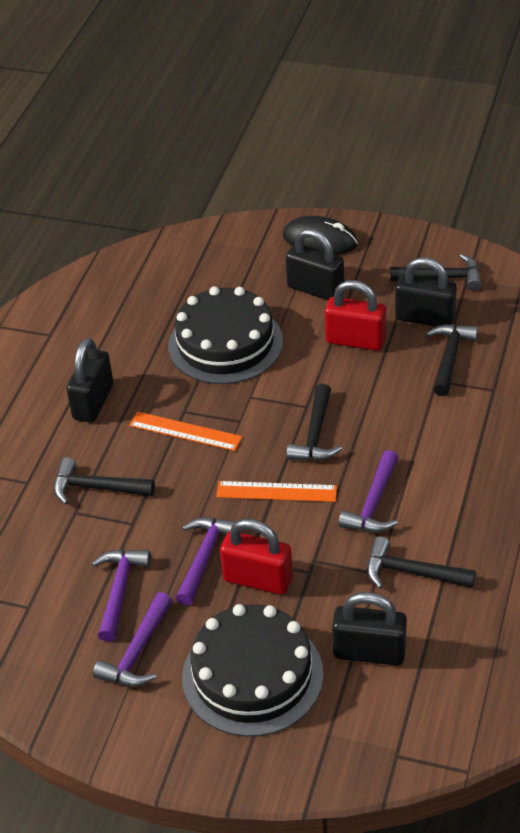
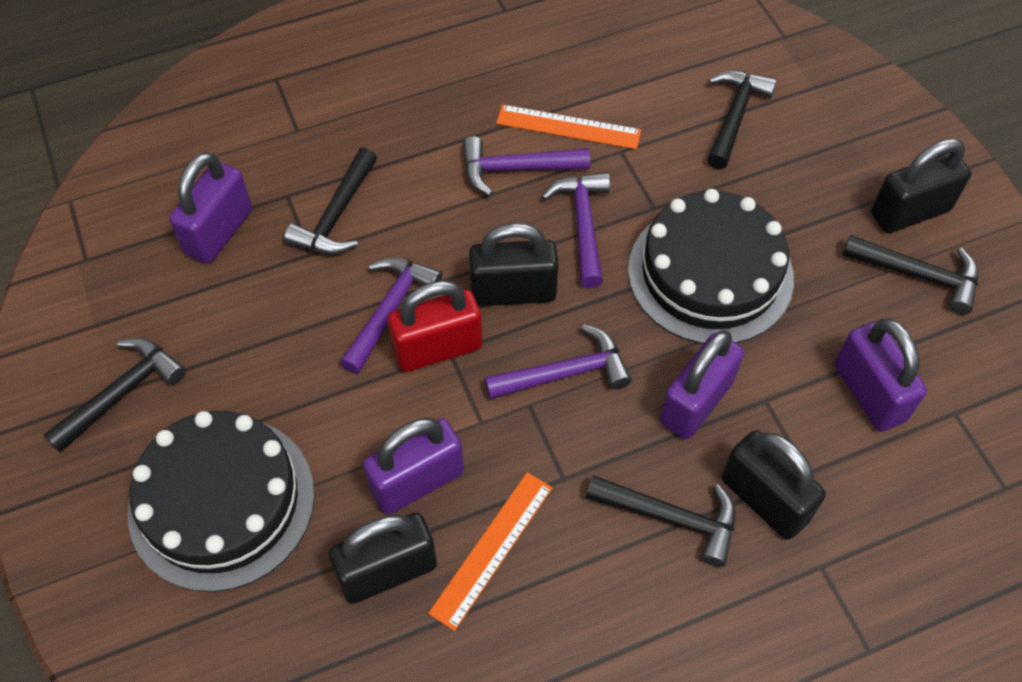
black mouse: 1 -> 0
purple padlock: 0 -> 4
red padlock: 2 -> 1

